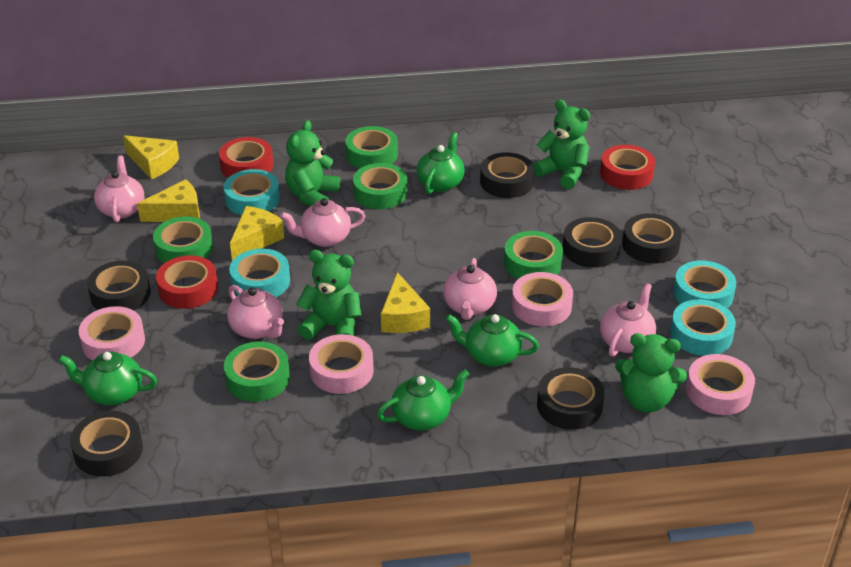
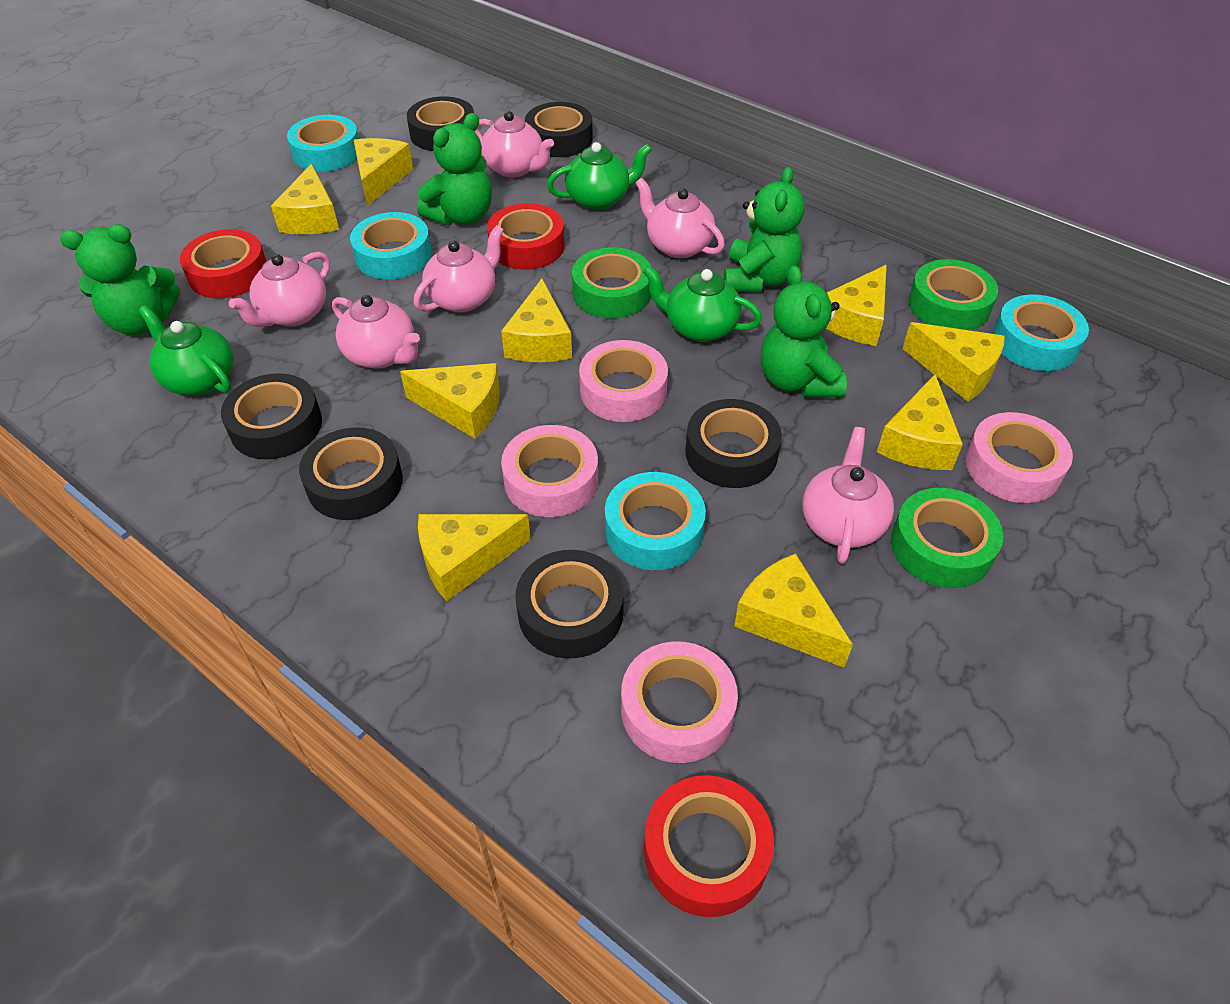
green tape: 5 -> 3
green teapot: 4 -> 3
pink teapot: 5 -> 6
yellow cheese: 4 -> 9

